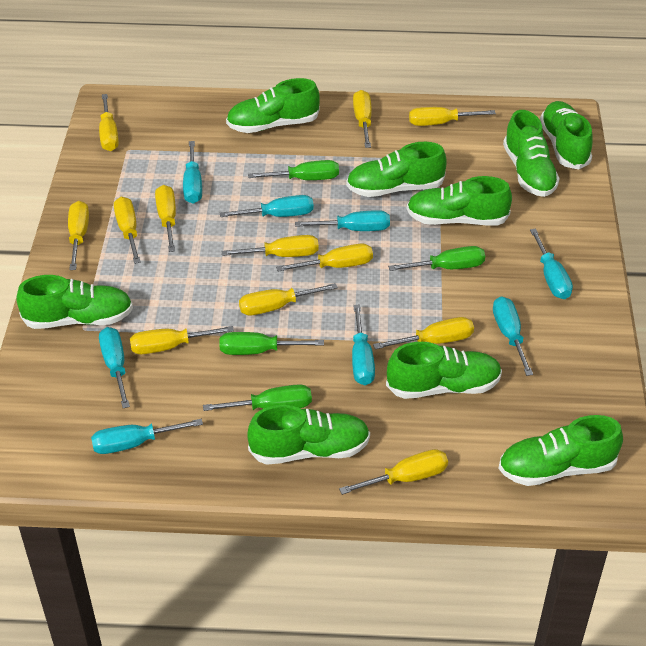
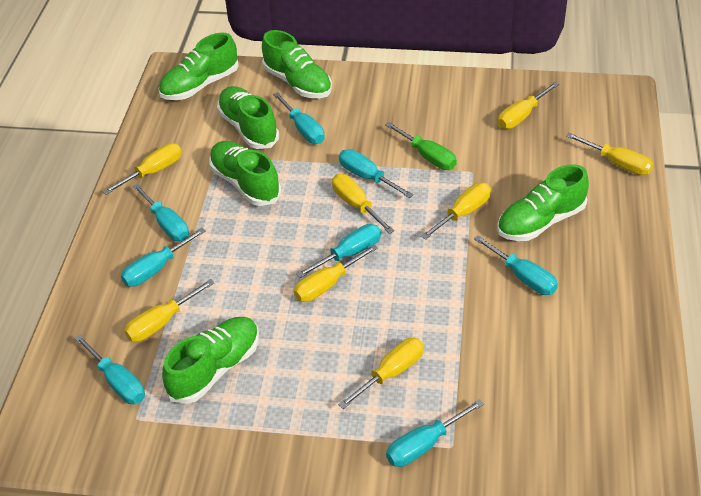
green screwdriver: 4 -> 1
green shoe: 9 -> 6
yellow screwdriver: 12 -> 8

